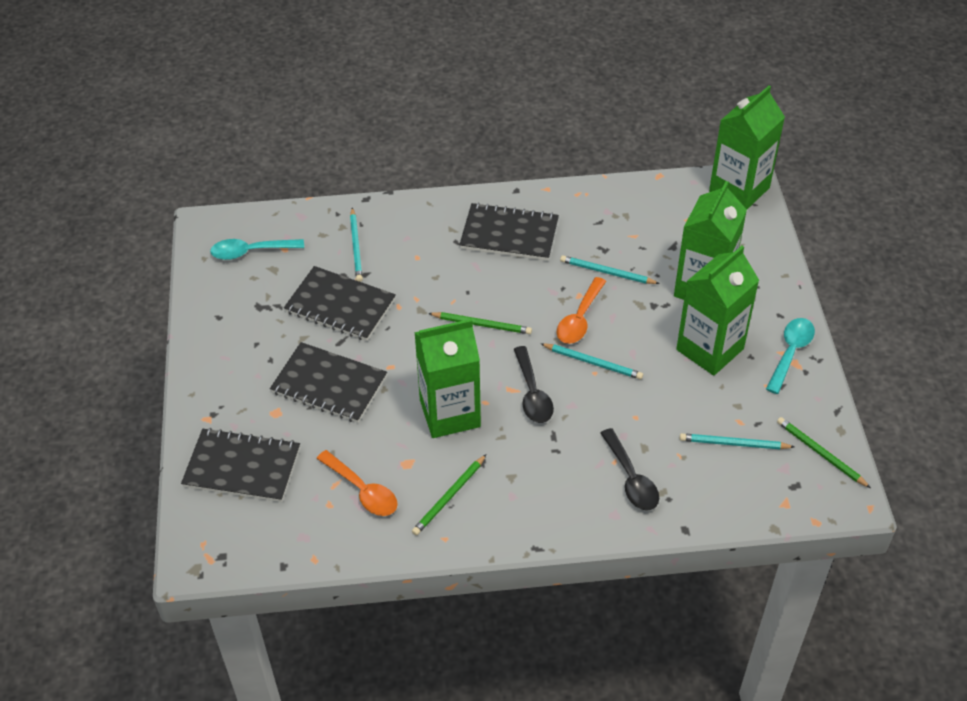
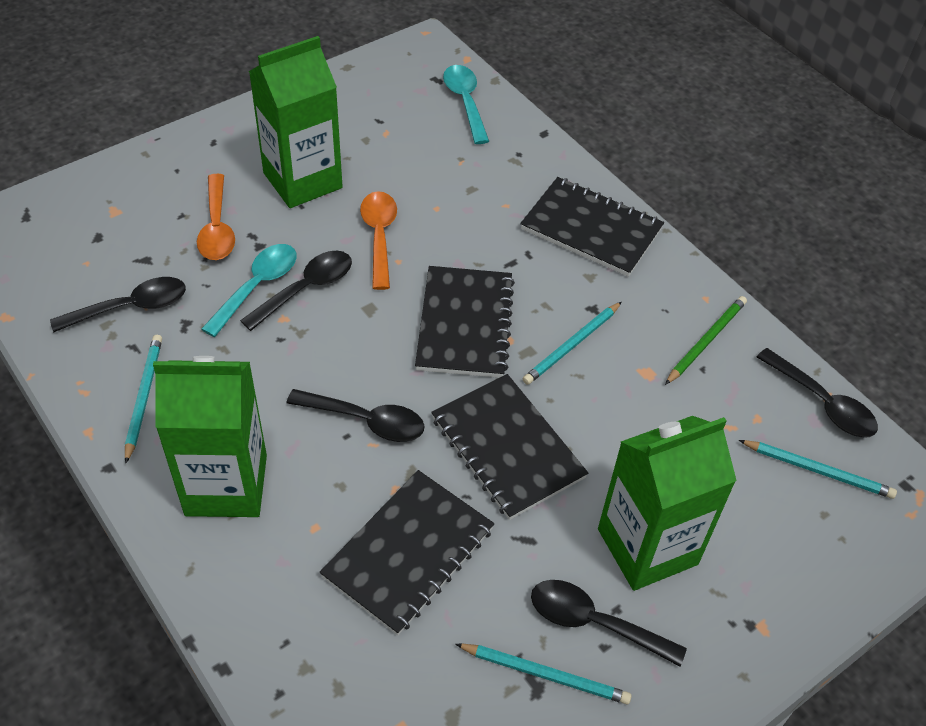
black spoon: 2 -> 5
green carton: 4 -> 3
green pencil: 3 -> 1

